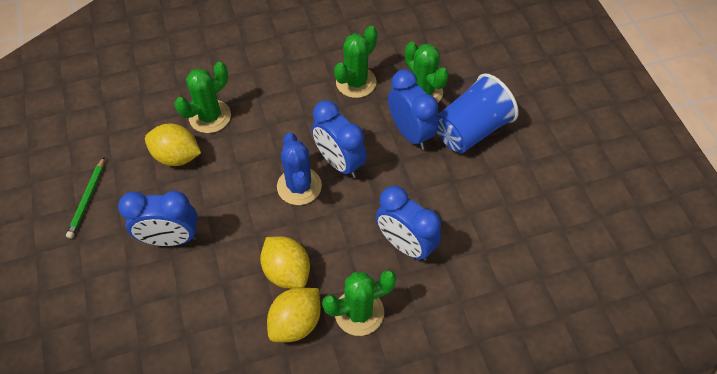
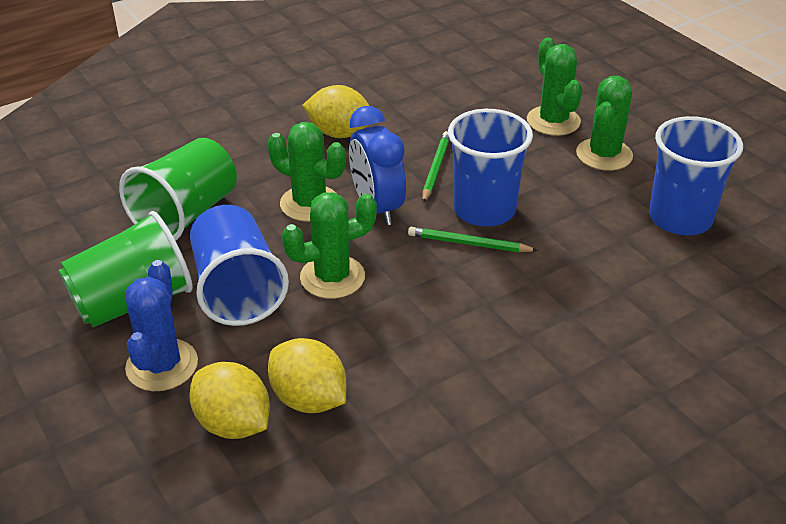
blue clock: 4 -> 1
blue cup: 1 -> 3
green cup: 0 -> 2
green pencil: 1 -> 2

